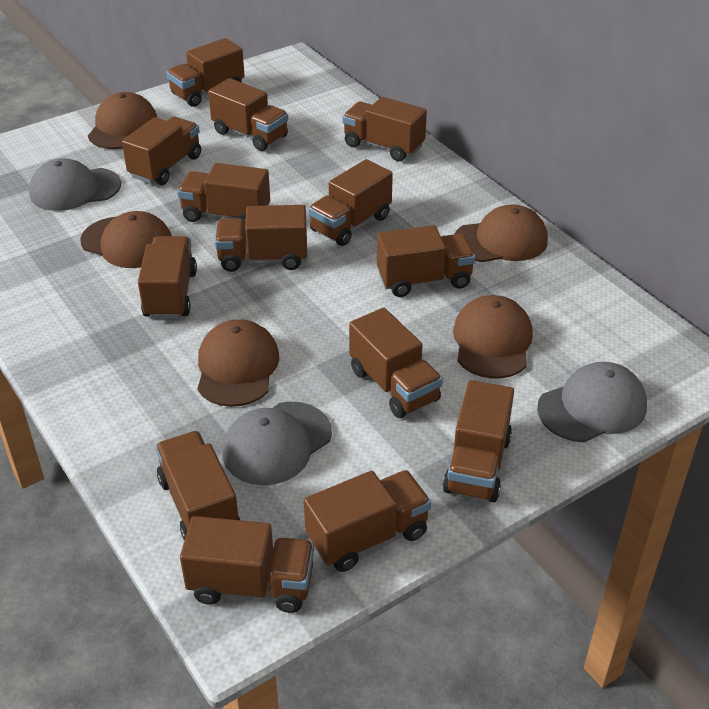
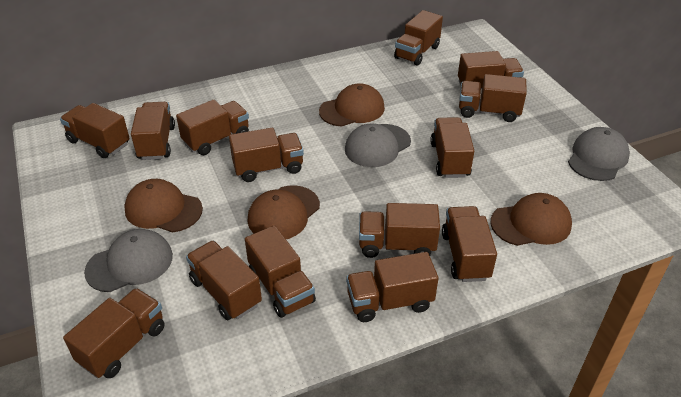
brown cap: 5 -> 4

